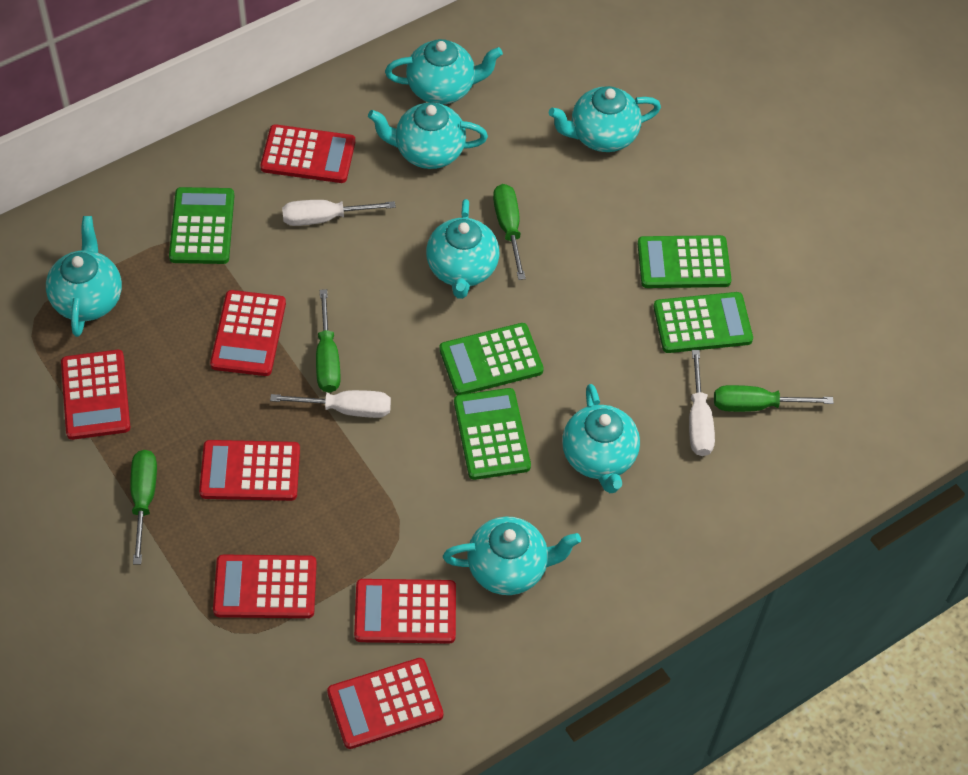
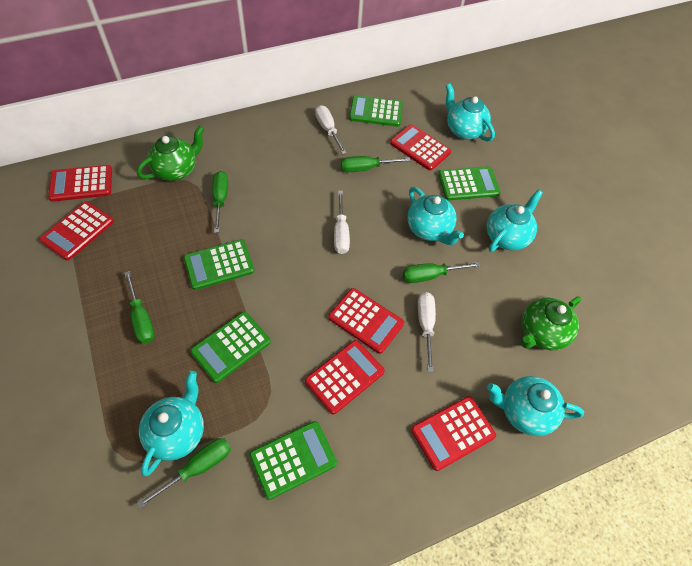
green screwdriver: 4 -> 5
green teapot: 0 -> 2
red calculator: 7 -> 6
turquoise teapot: 7 -> 5

